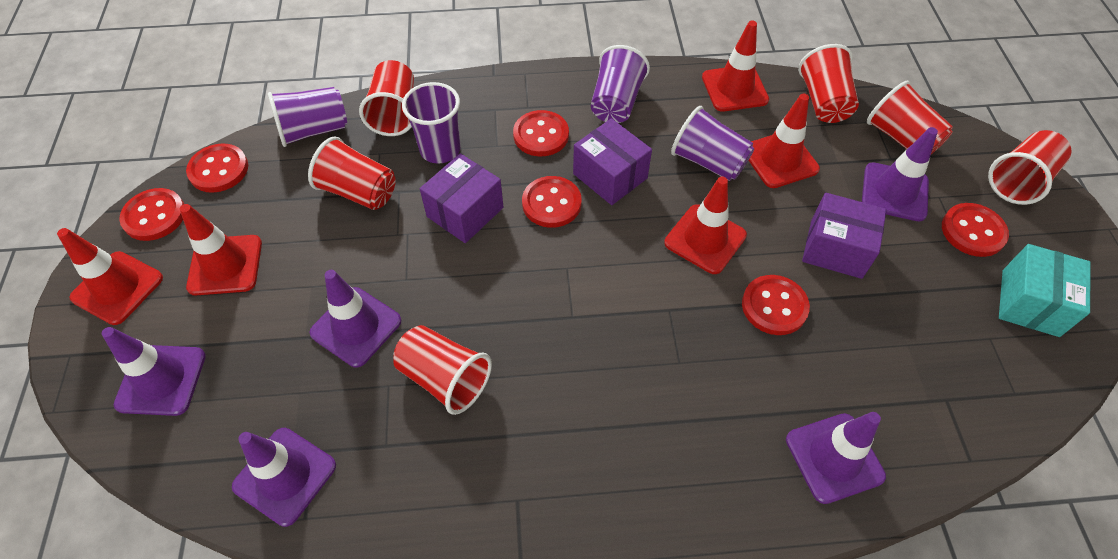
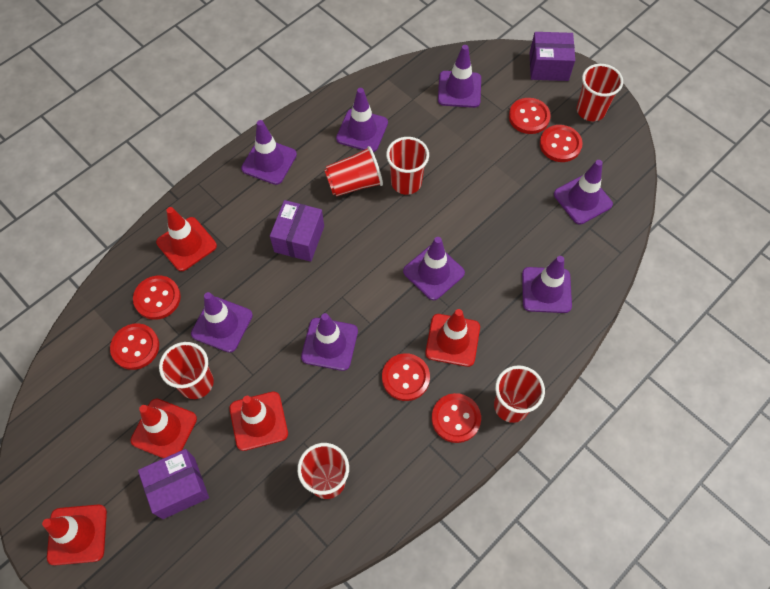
purple cup: 4 -> 0
purple traffic cone: 5 -> 8
turquoise box: 1 -> 0

